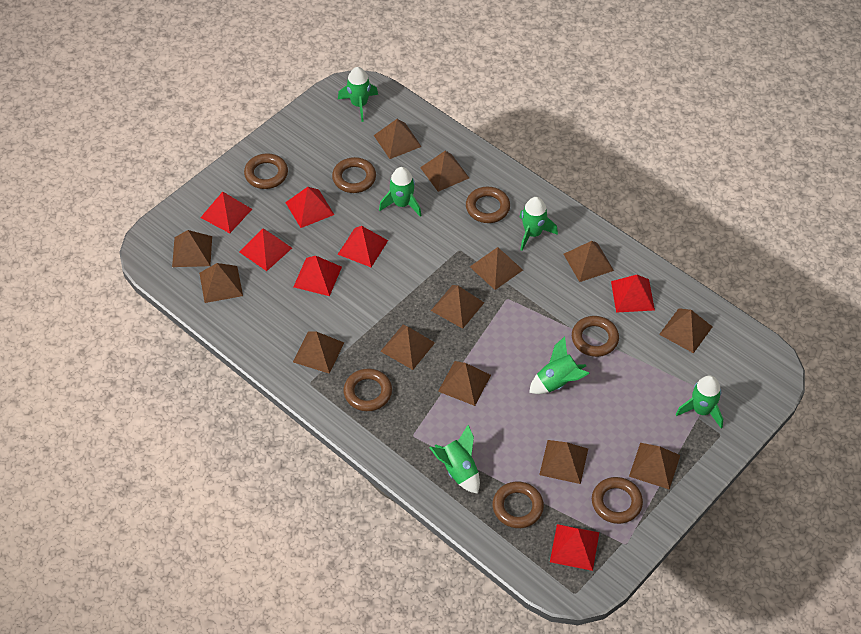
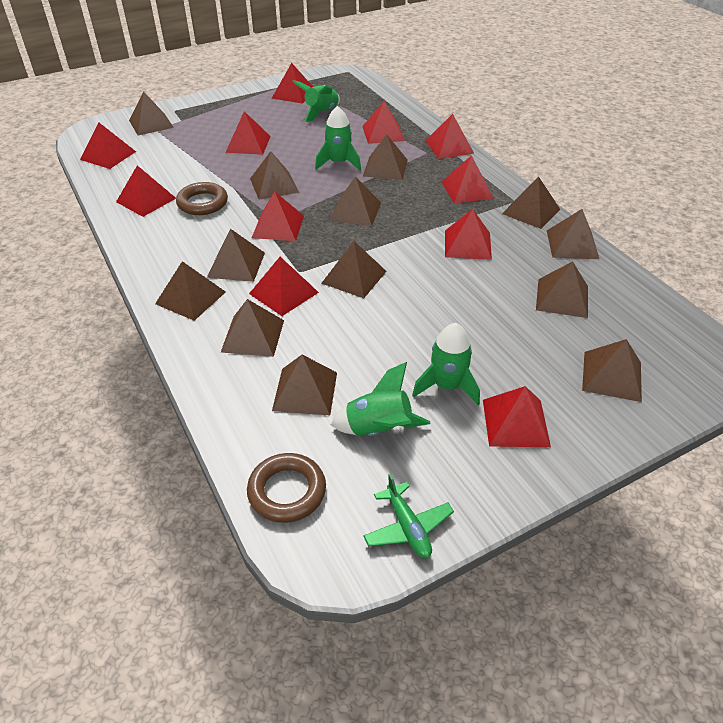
brown ring: 7 -> 2
green plane: 0 -> 1
green rocket: 6 -> 4
red pyramid: 7 -> 11

